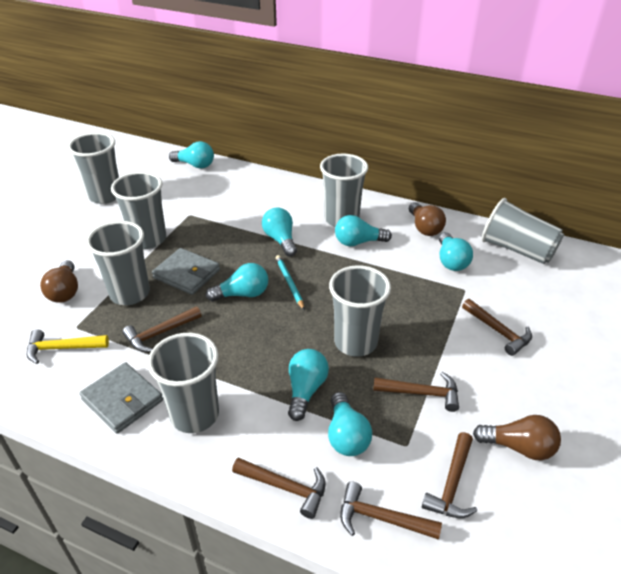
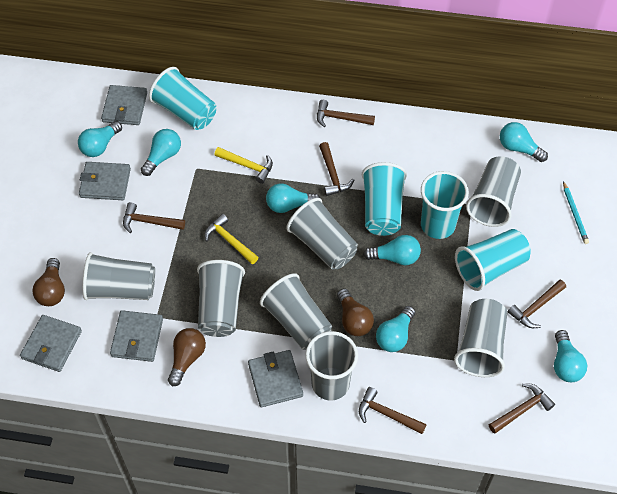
grey wallet: 2 -> 5
turquoise cup: 0 -> 4
yellow hammer: 1 -> 2

